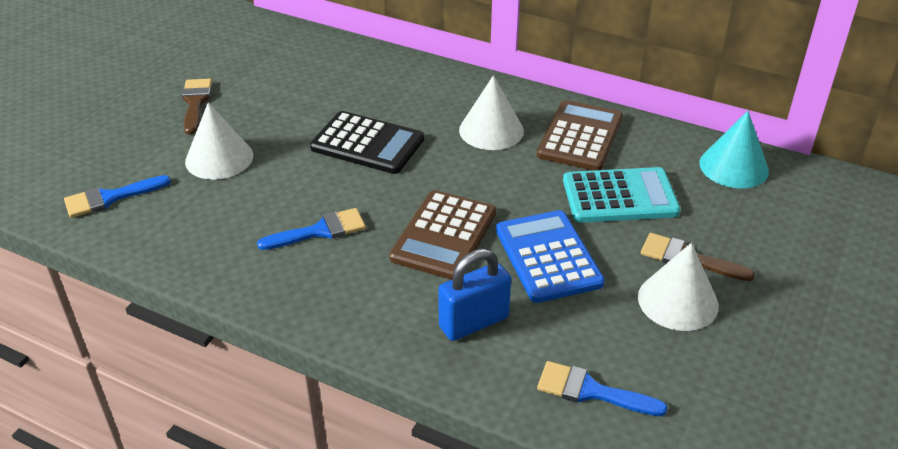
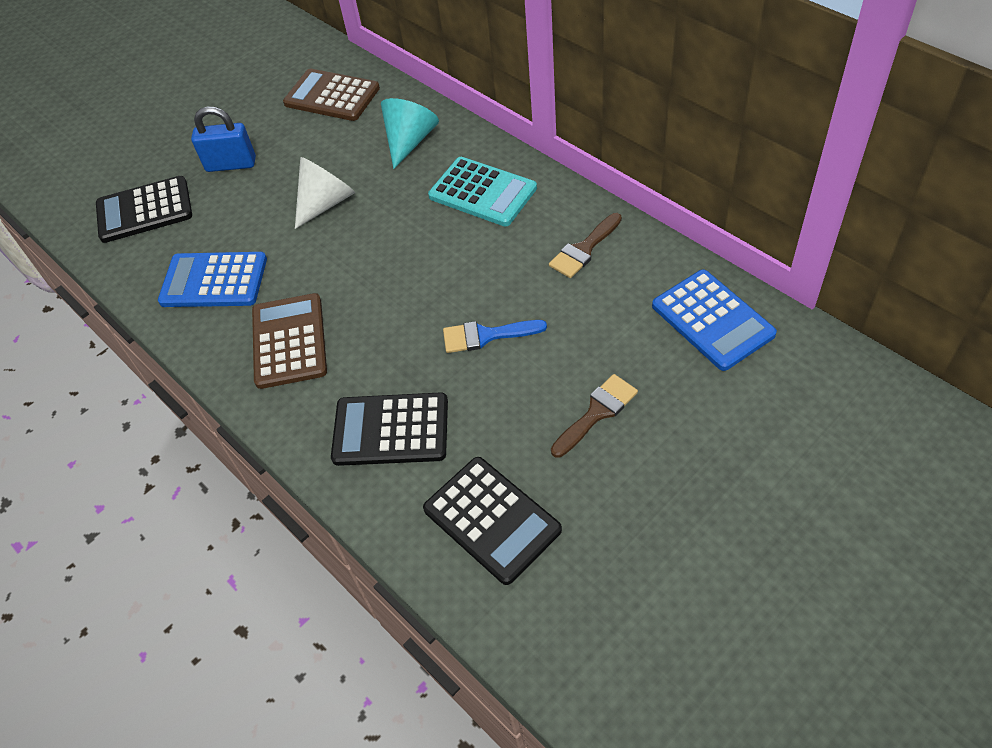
black calculator: 1 -> 3
blue brush: 3 -> 1
blue calculator: 1 -> 2
white cone: 3 -> 1

